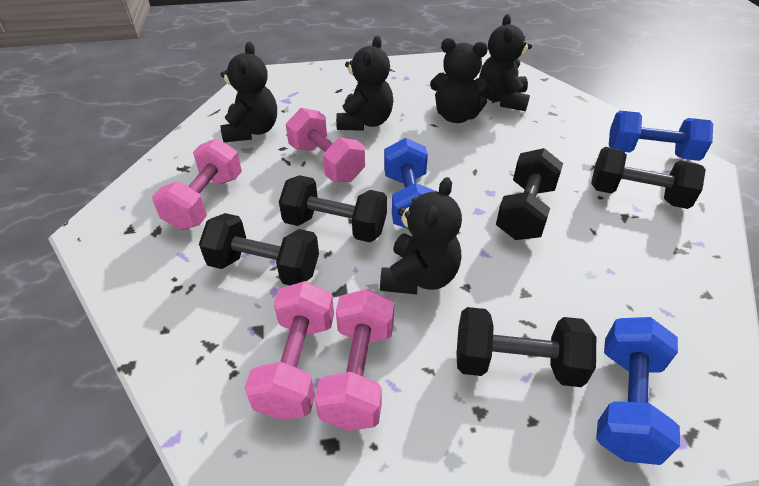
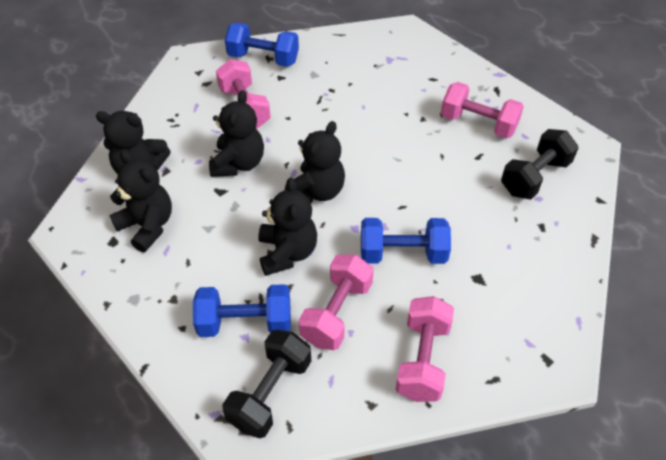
black dumbbell: 5 -> 2

